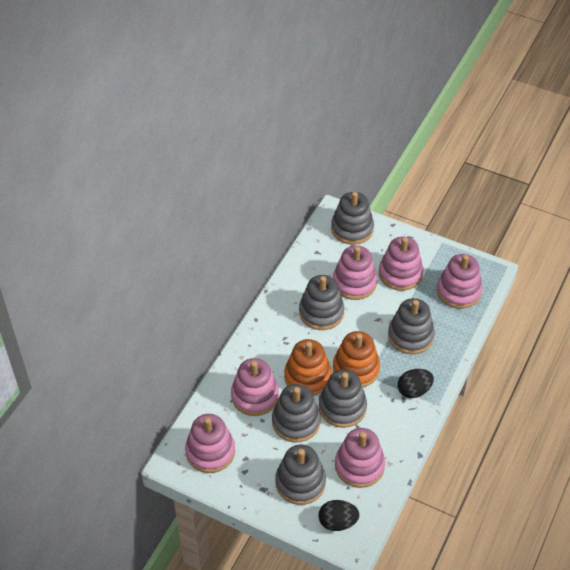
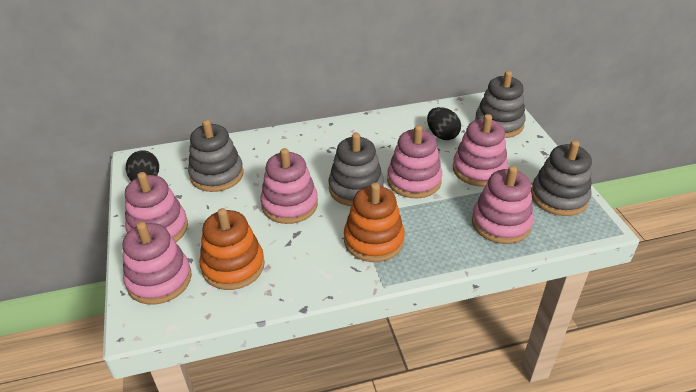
grey stacking toy: 6 -> 4

